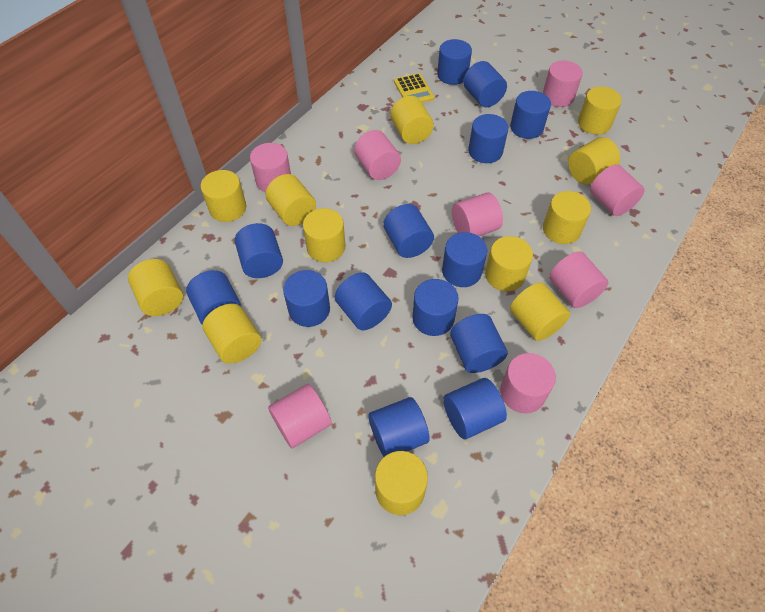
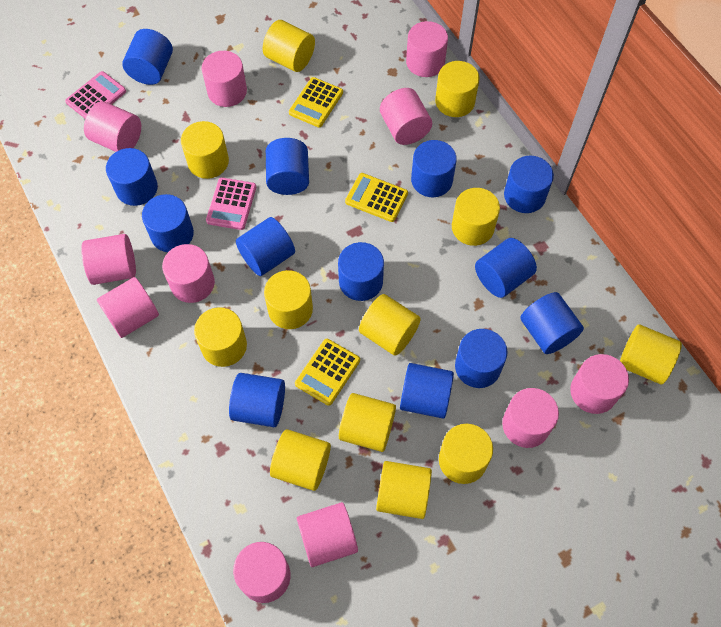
blue cylinder: 14 -> 13
pink calculator: 0 -> 2
pink cylinder: 8 -> 11
yellow calculator: 1 -> 3

